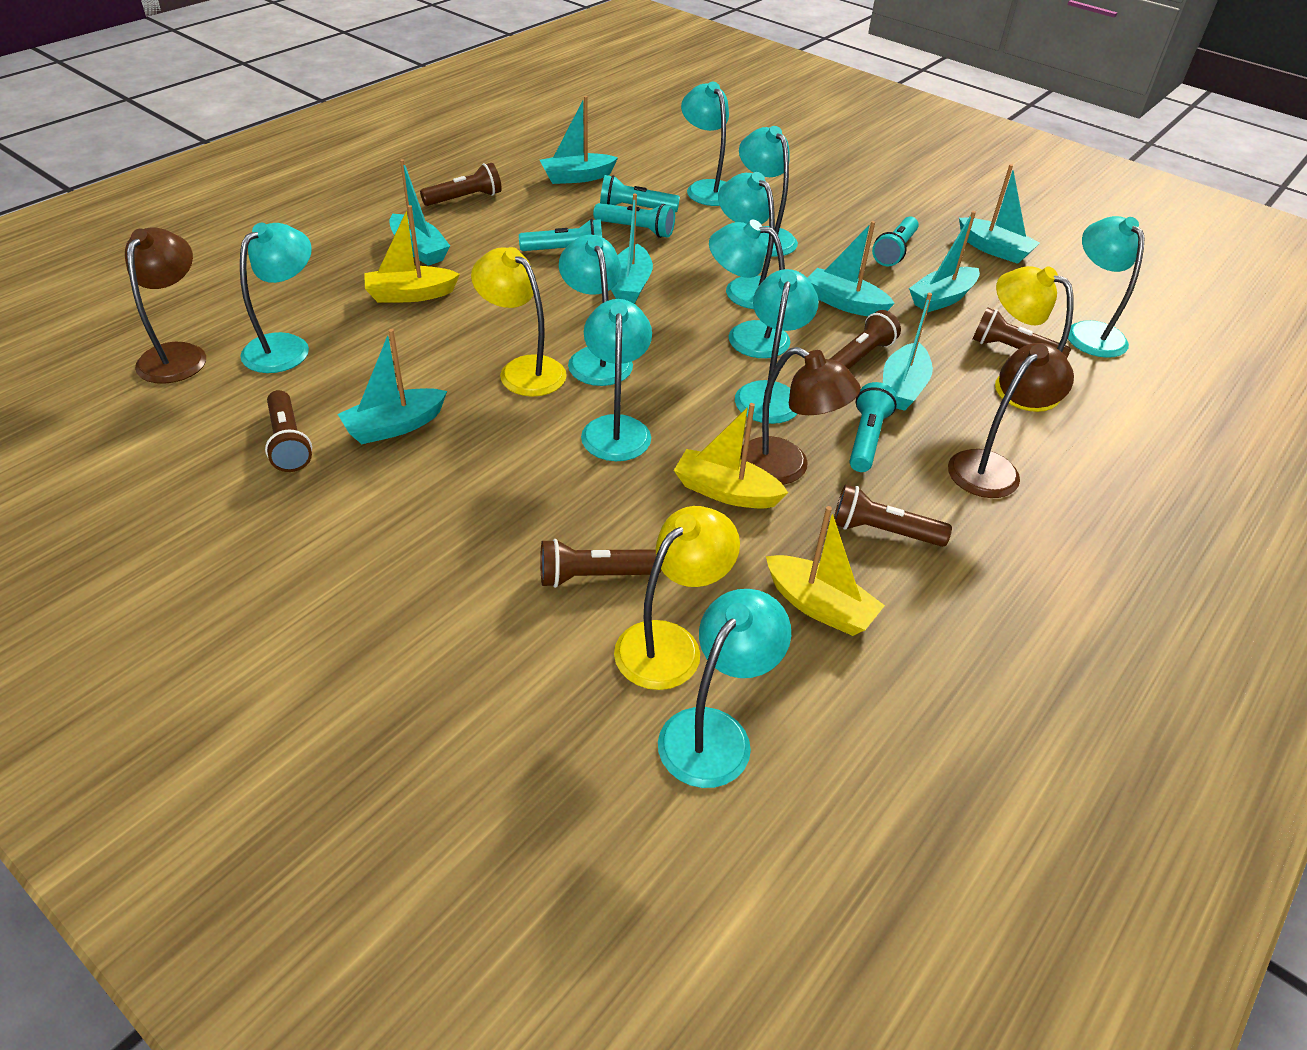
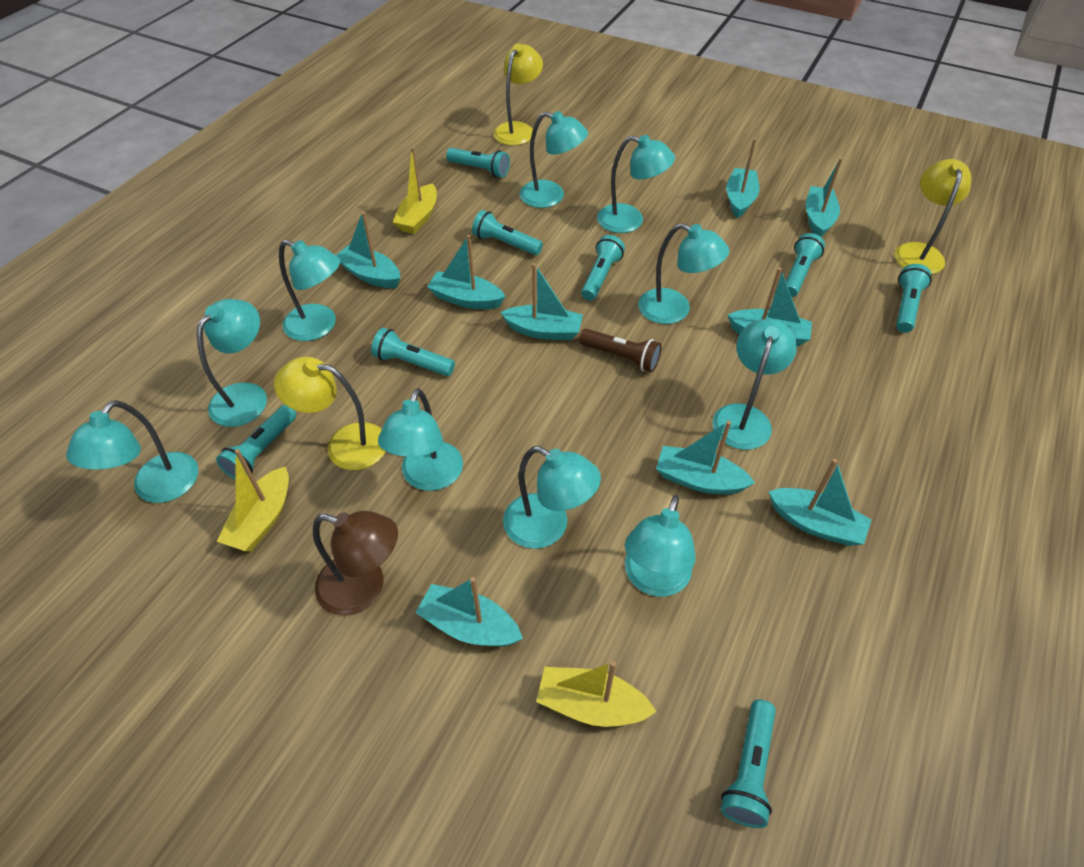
brown flashlight: 6 -> 1
brown lamp: 3 -> 1
turquoise boat: 8 -> 9
turquoise flashlight: 5 -> 8

